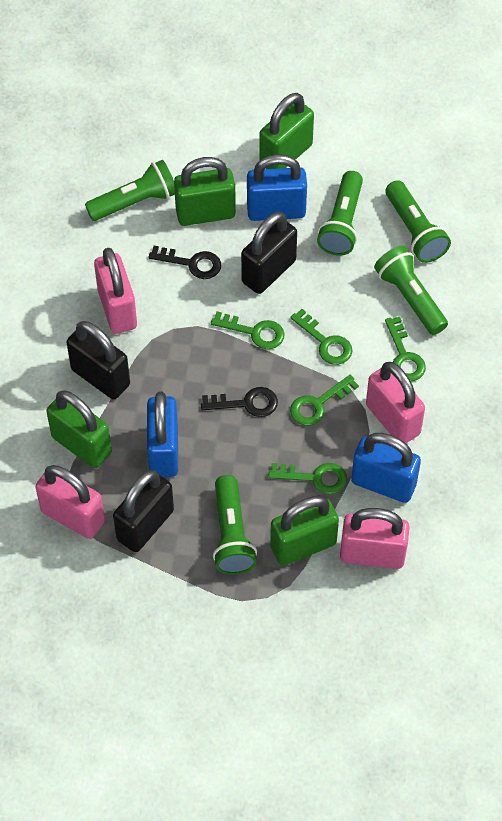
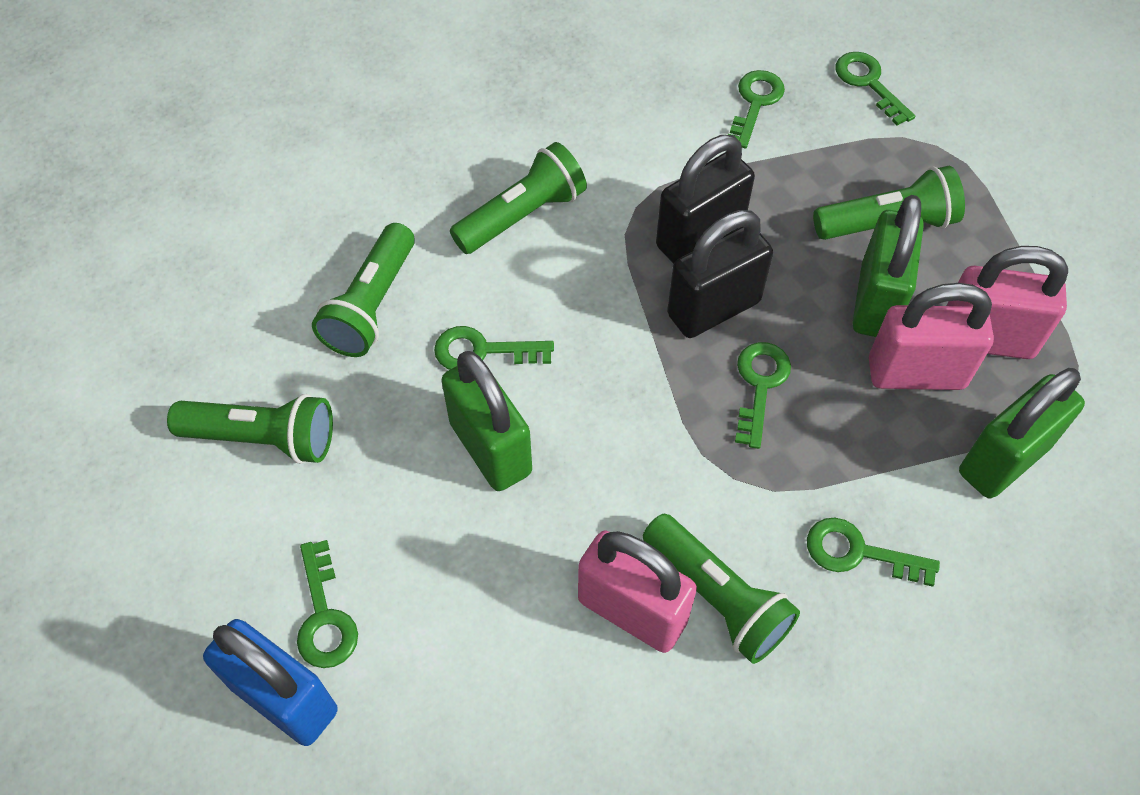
black key: 2 -> 0
black padlock: 3 -> 2
blue padlock: 3 -> 1
green key: 5 -> 6
green padlock: 4 -> 3
pink padlock: 4 -> 3

